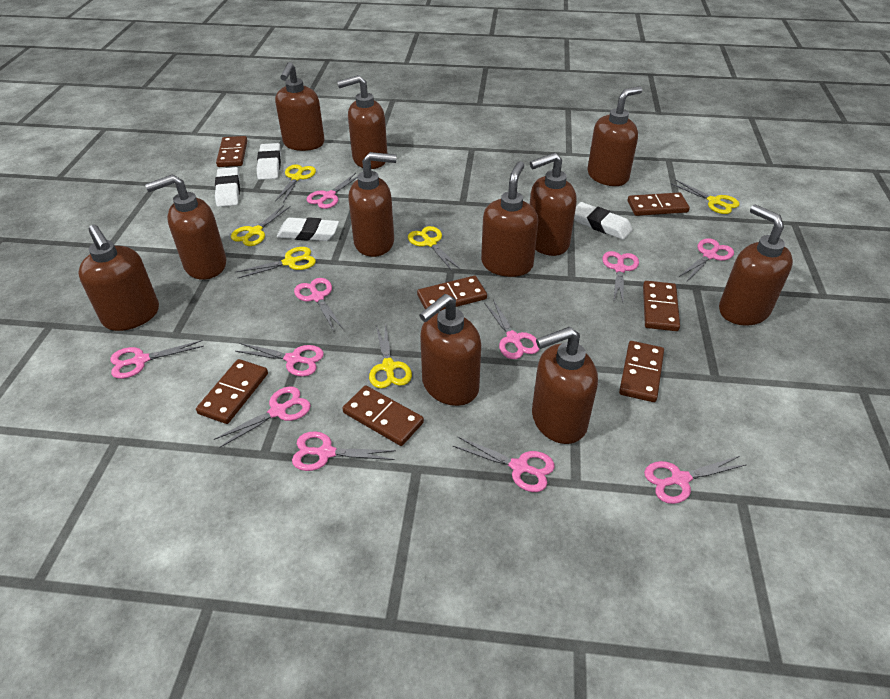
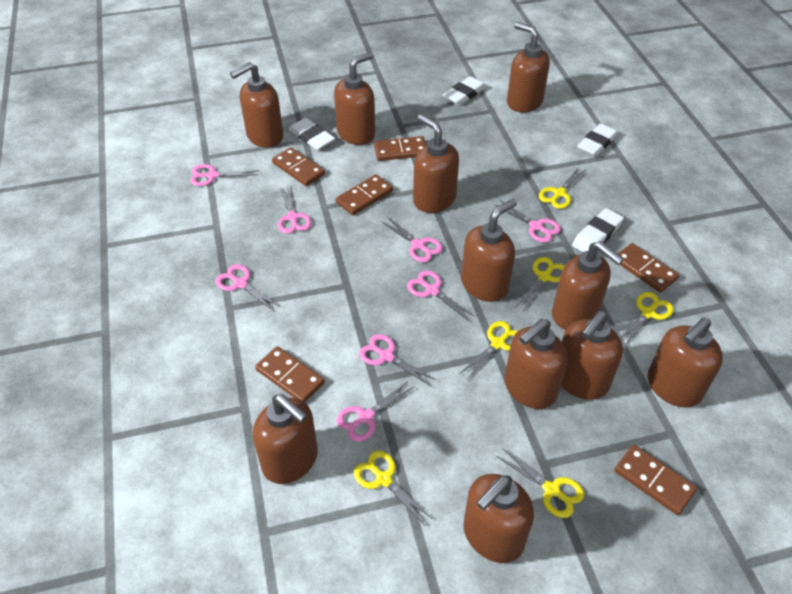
brown domino: 7 -> 6
pink scissors: 11 -> 8

